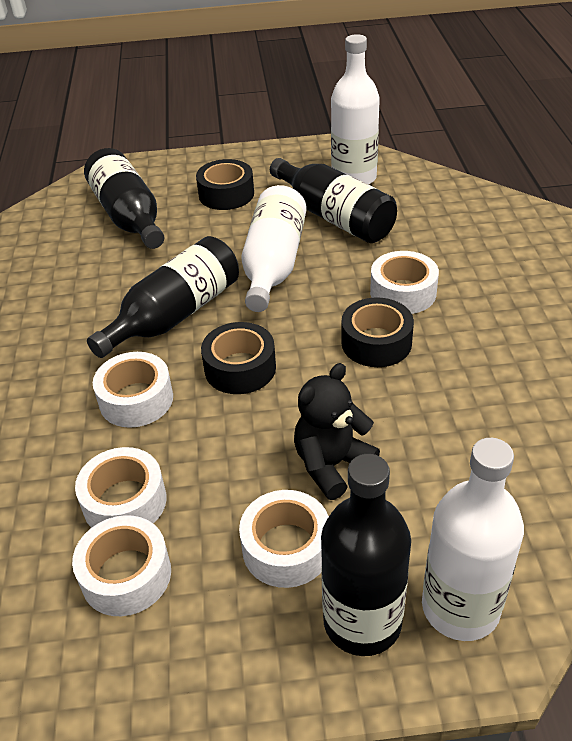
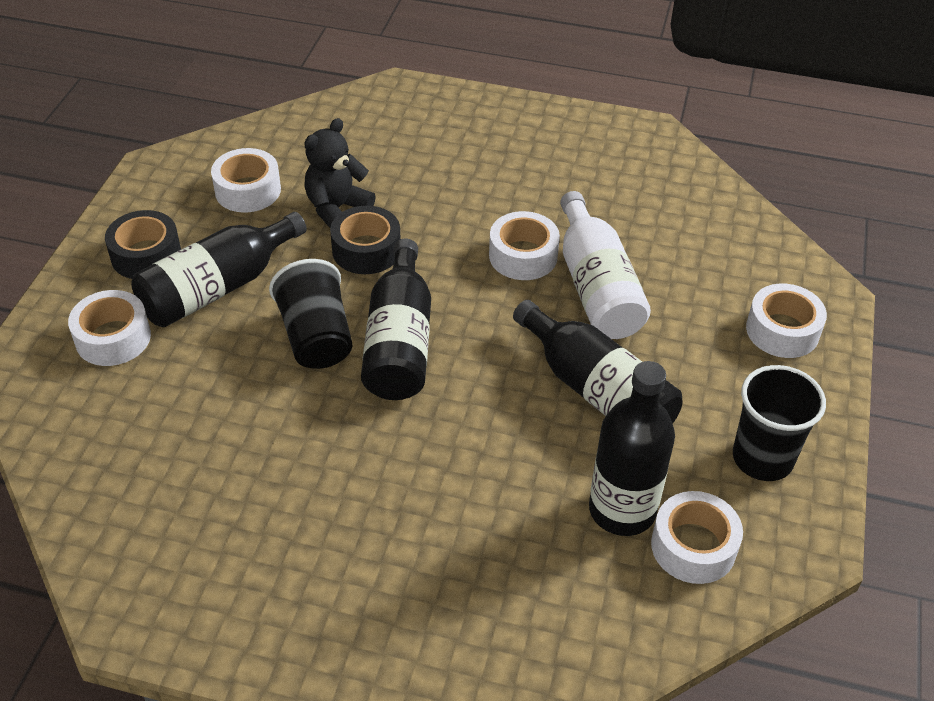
black cup: 0 -> 2
black tape: 3 -> 2
white bottle: 3 -> 1

